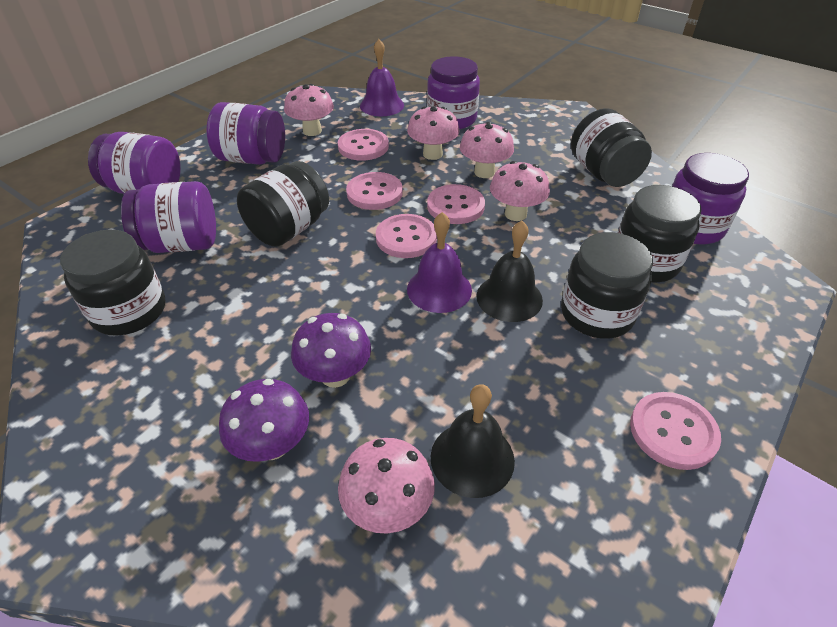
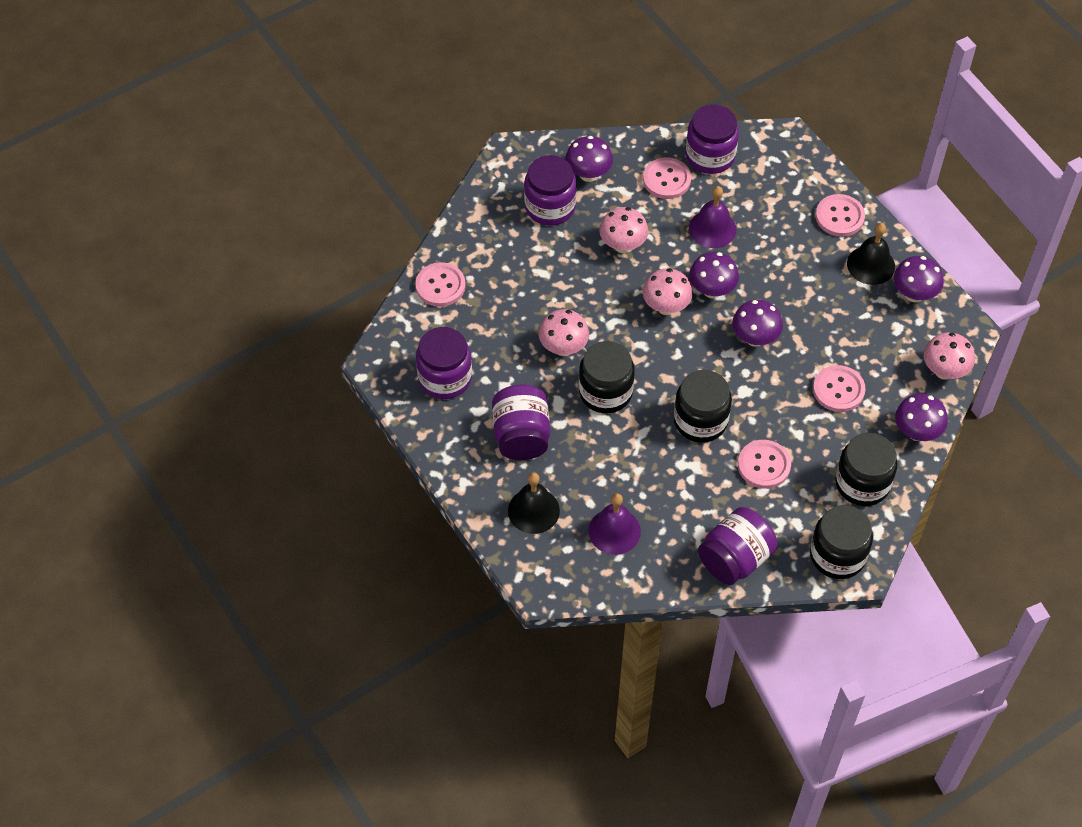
black jar: 5 -> 4
pink mushroom: 5 -> 4
purple mushroom: 2 -> 5

